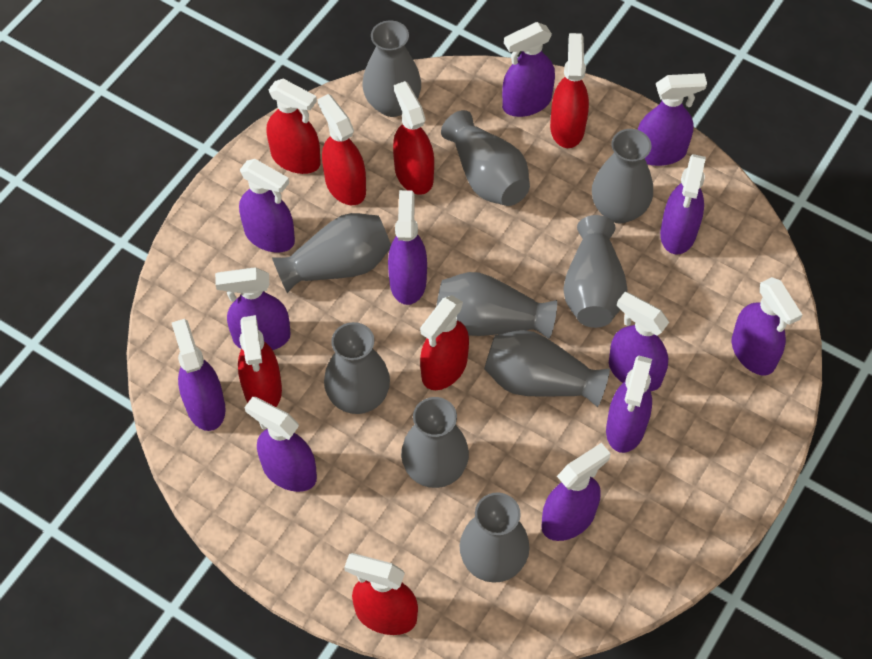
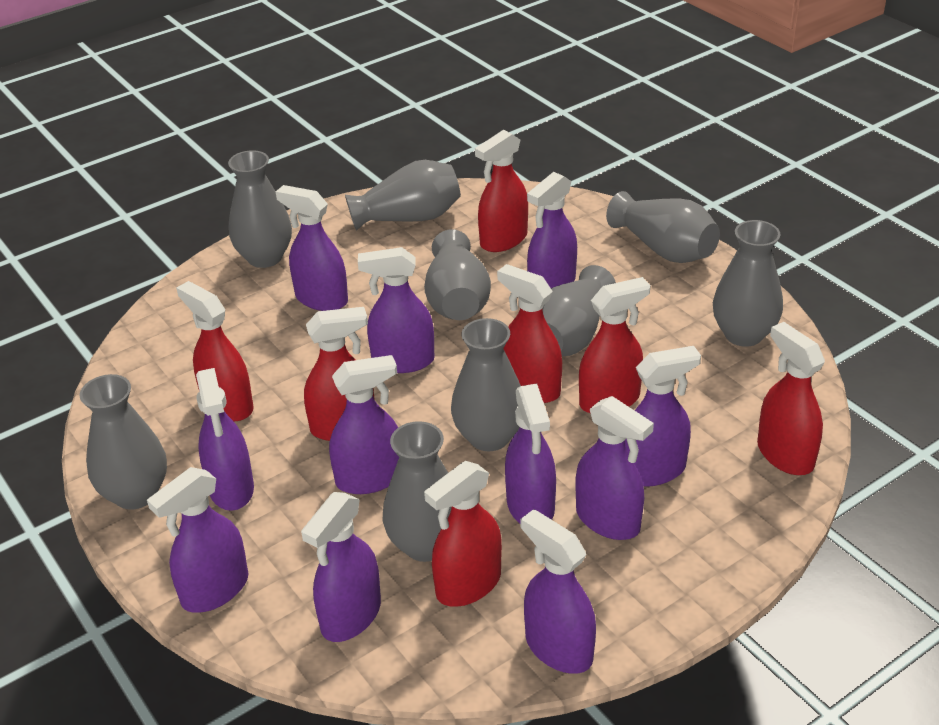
grey vase: 10 -> 9
purple spray bottle: 12 -> 11

